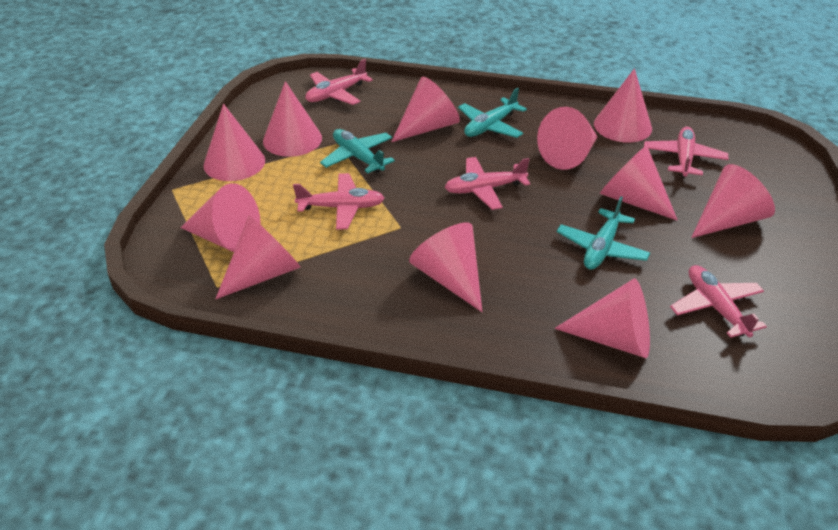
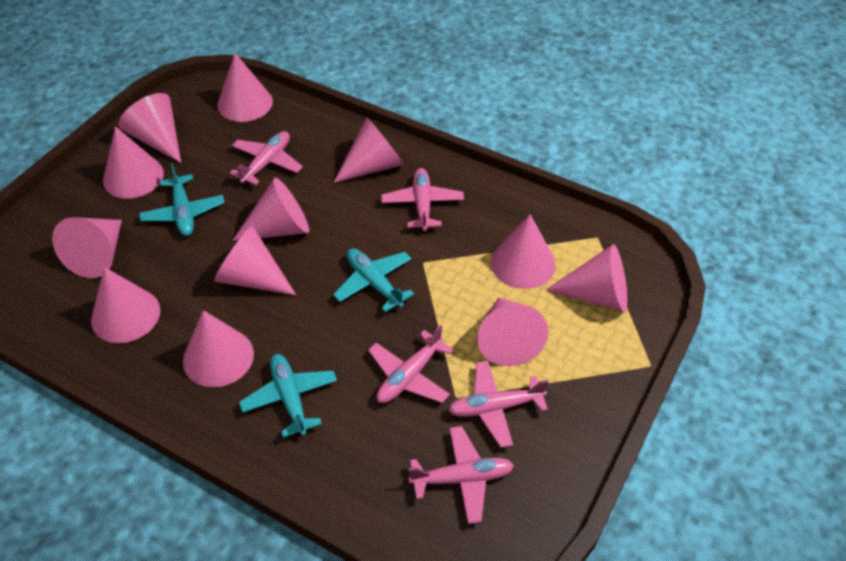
pink cone: 11 -> 12

